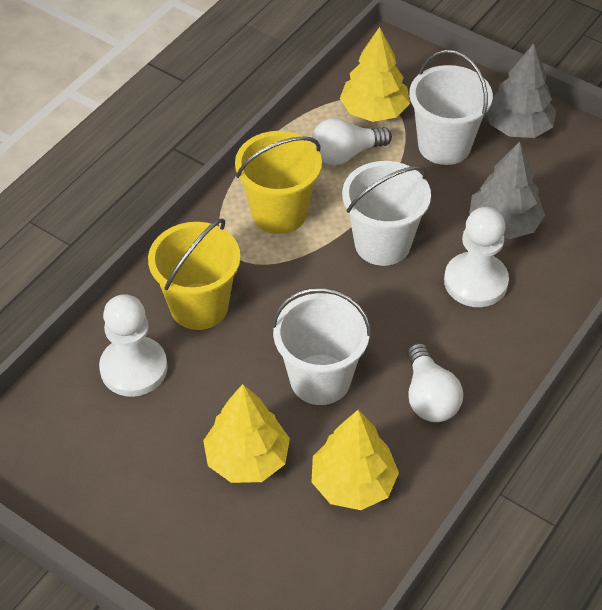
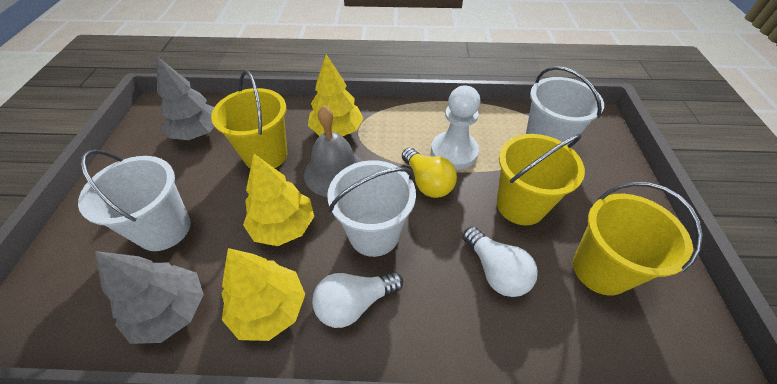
grey bell: 0 -> 1
white pawn: 2 -> 1
yellow bucket: 2 -> 3
yellow light bulb: 0 -> 1

